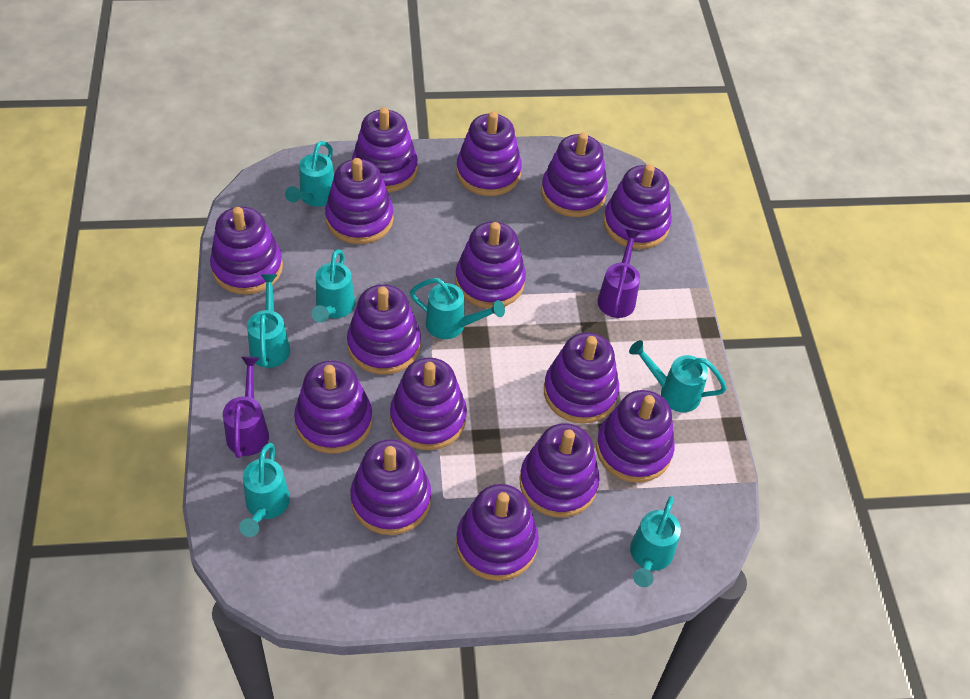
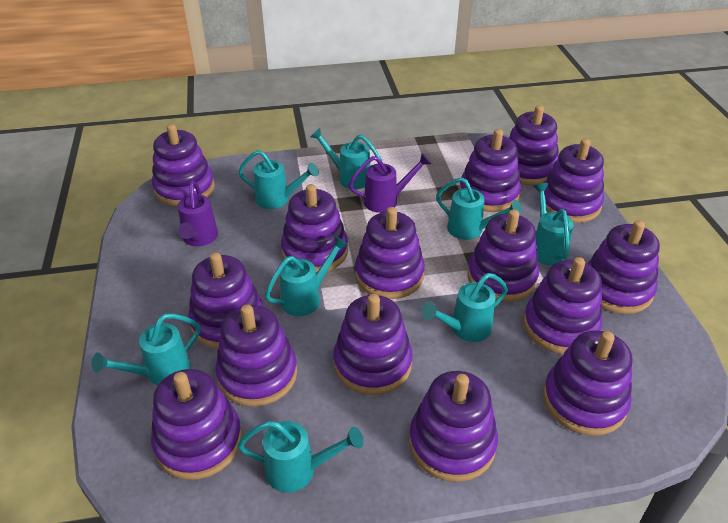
turquoise watering can: 7 -> 8

